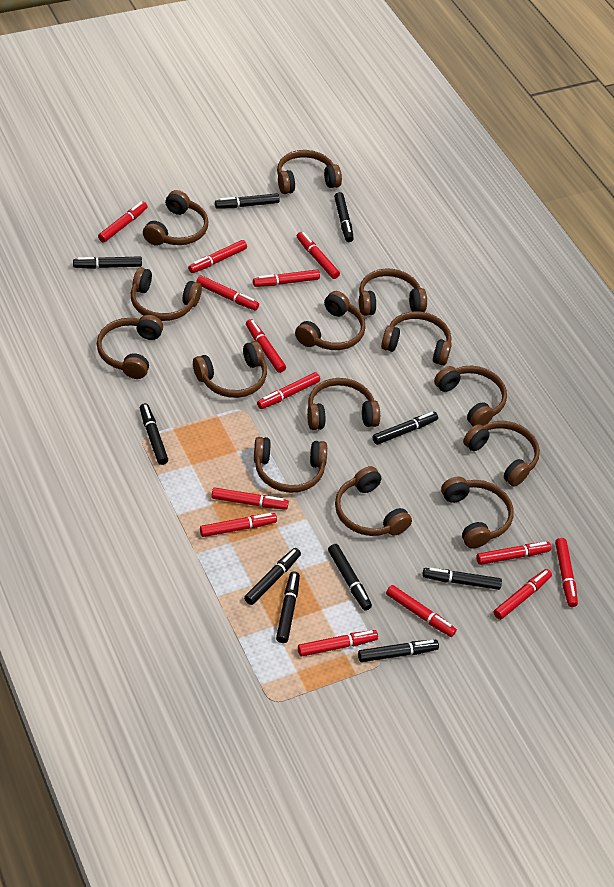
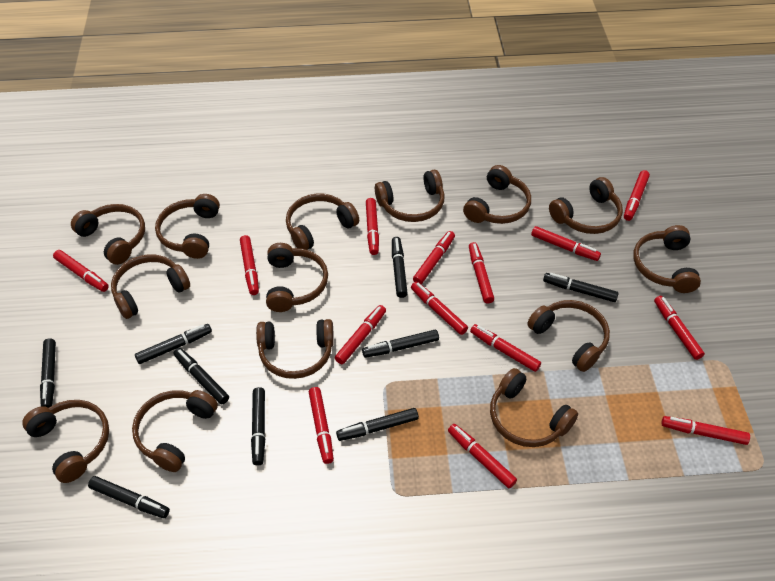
black marker: 10 -> 9

